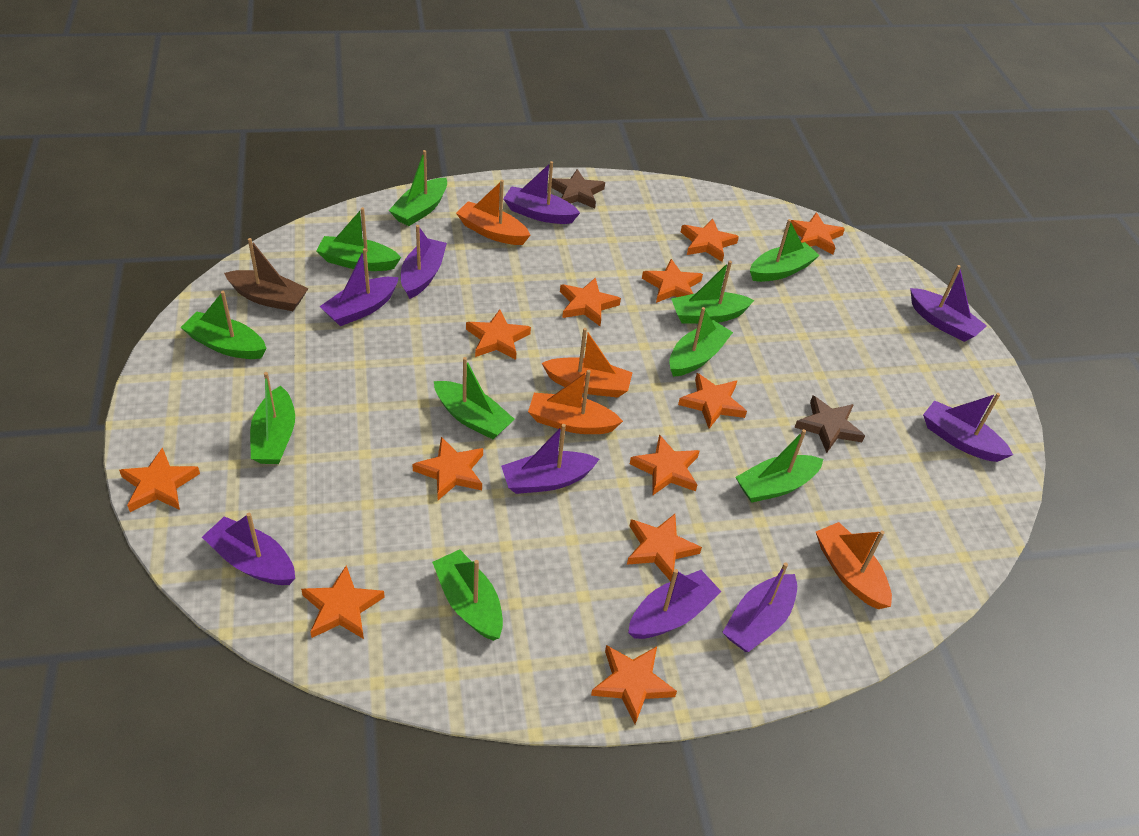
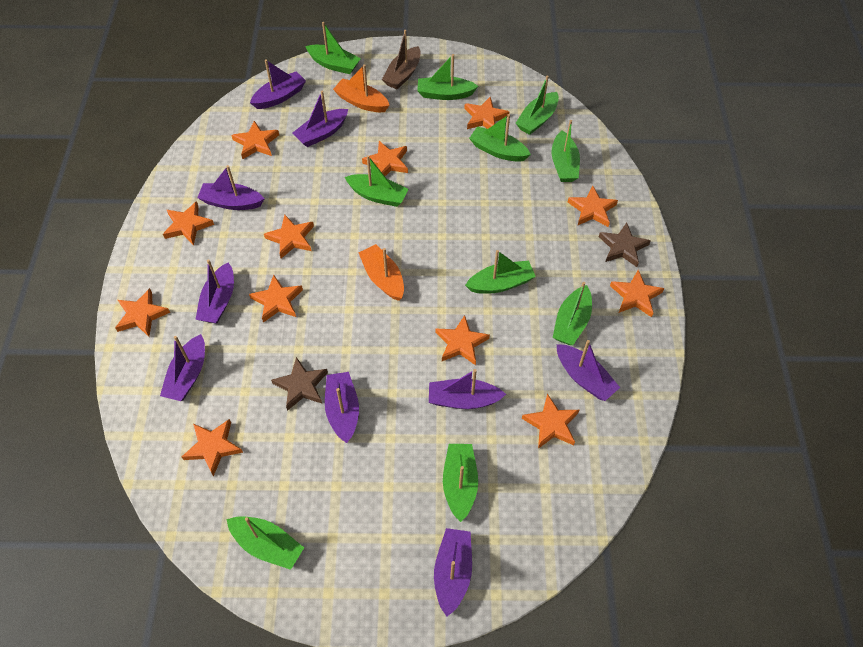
orange boat: 4 -> 2

